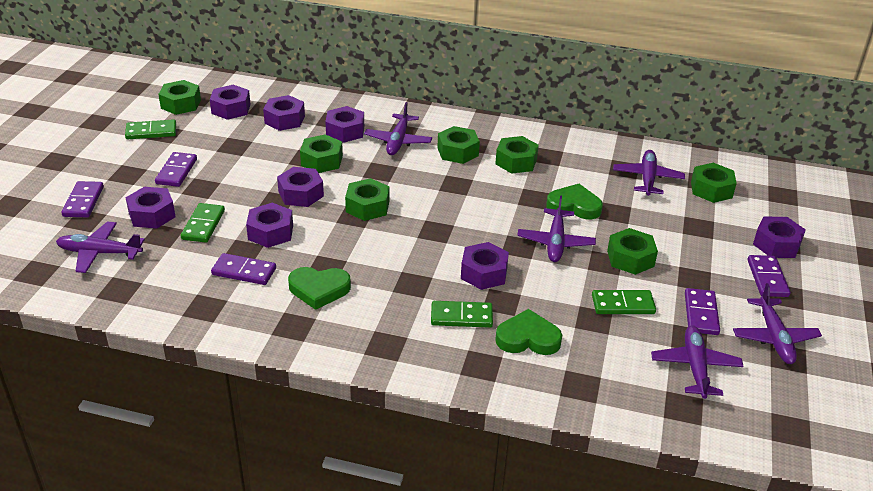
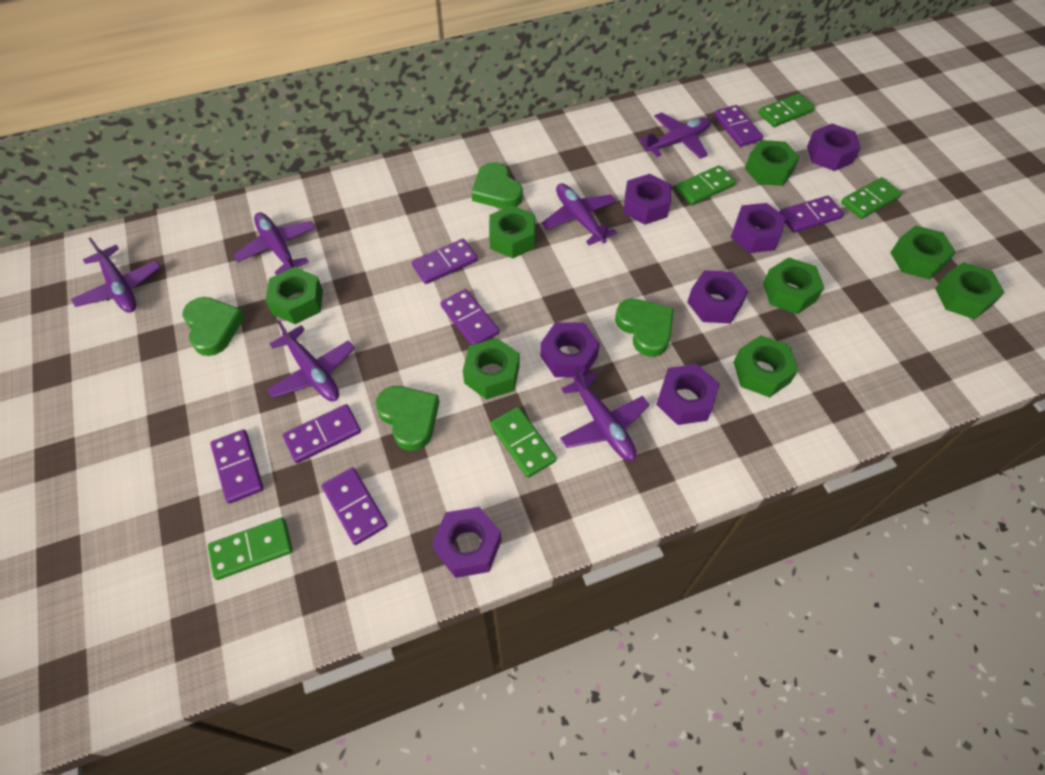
green domino: 4 -> 5
green heart: 3 -> 4
green nut: 7 -> 8
purple domino: 5 -> 7
purple nut: 8 -> 7

